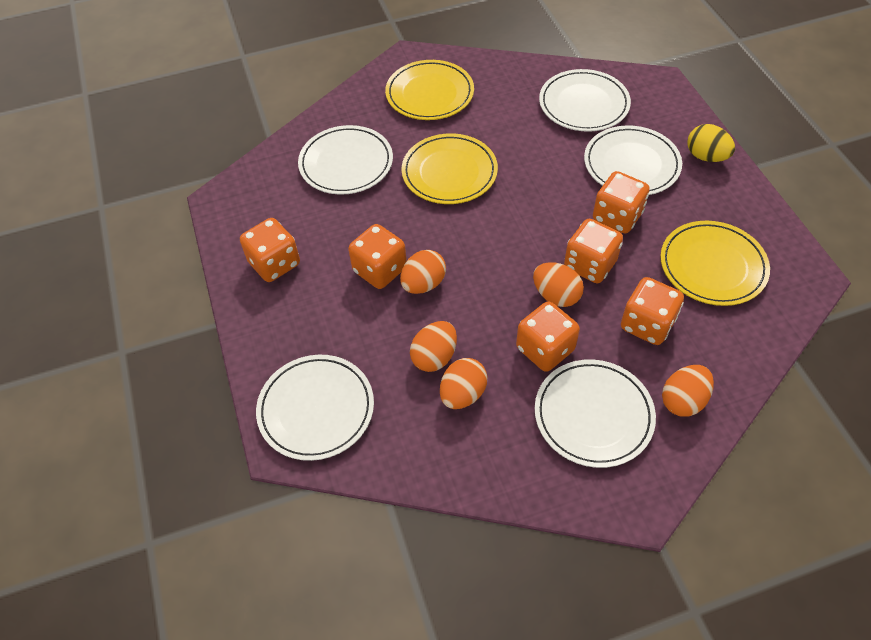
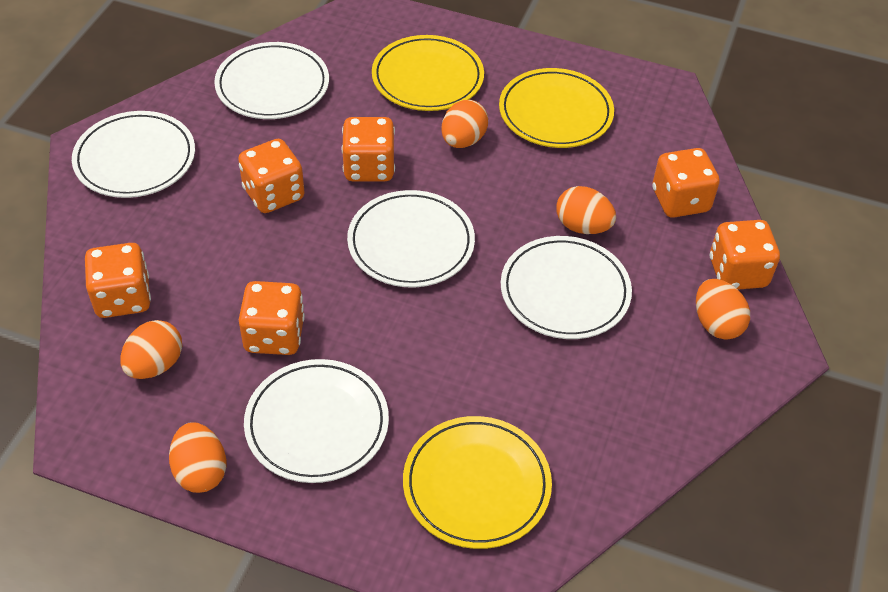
yellow egg: 1 -> 0

